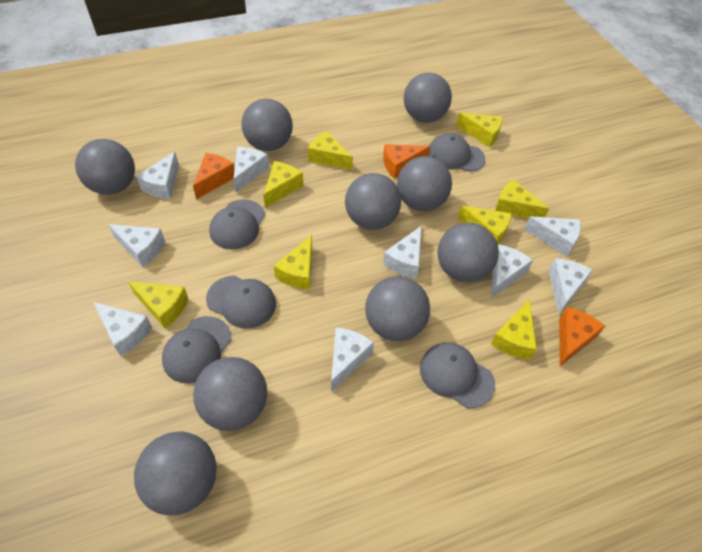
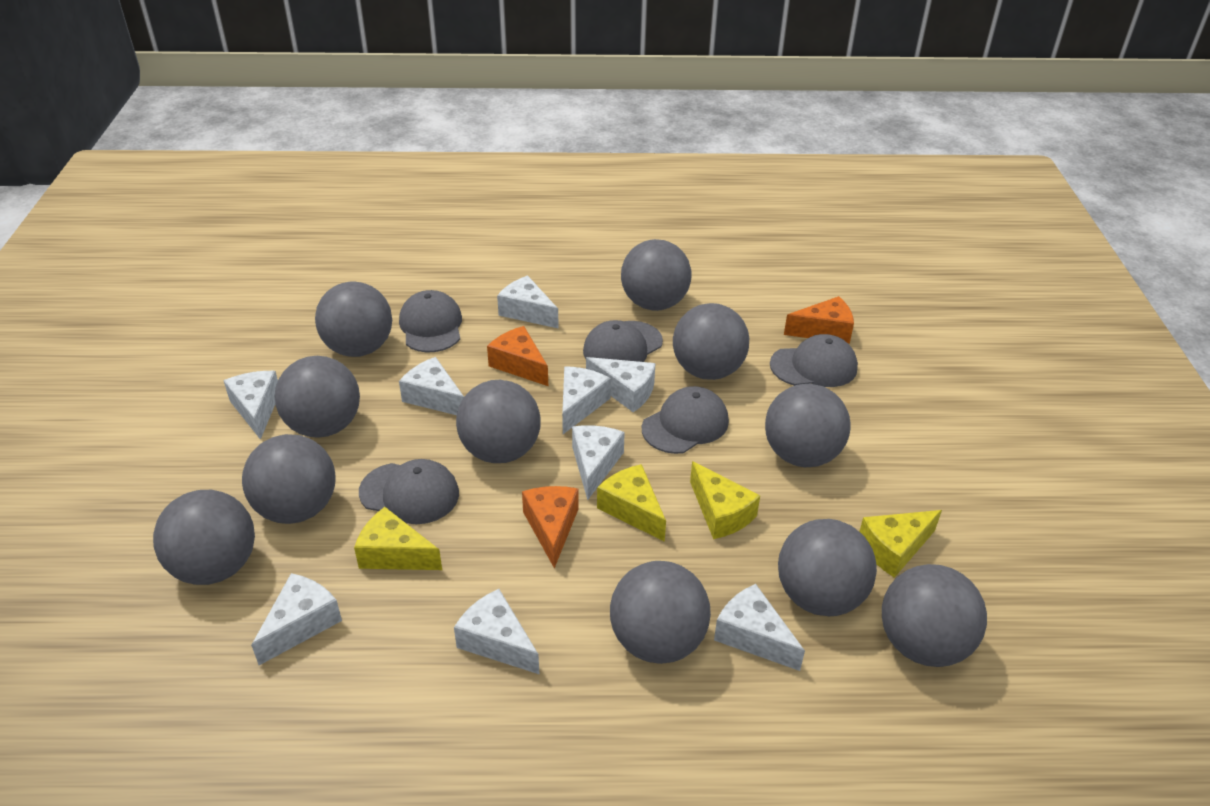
grey ball: 9 -> 11
yellow cheese: 8 -> 4

